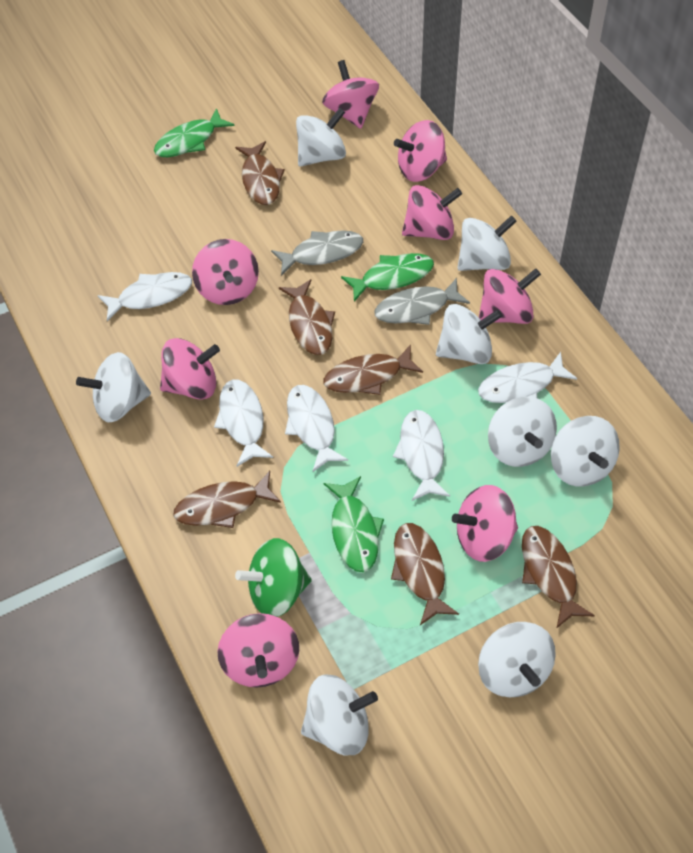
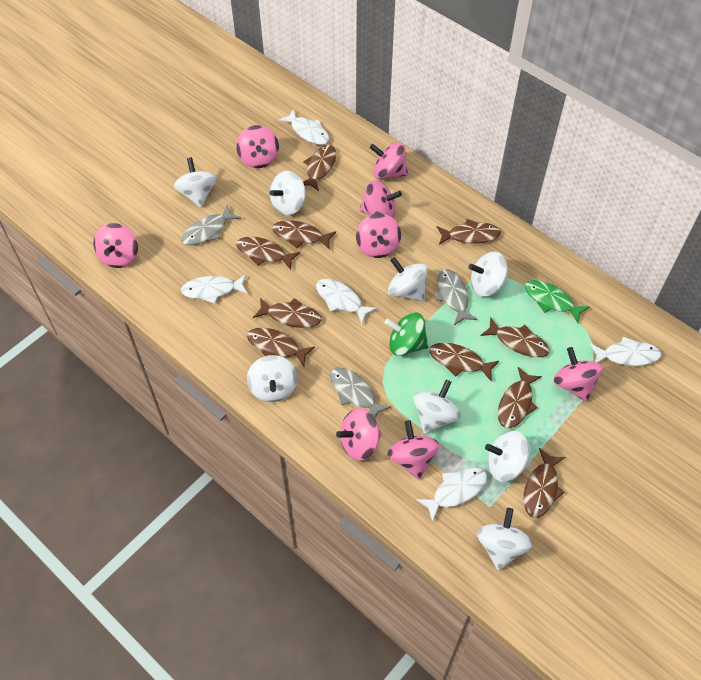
brown fish: 6 -> 10
green fish: 3 -> 1
grey fish: 2 -> 3

